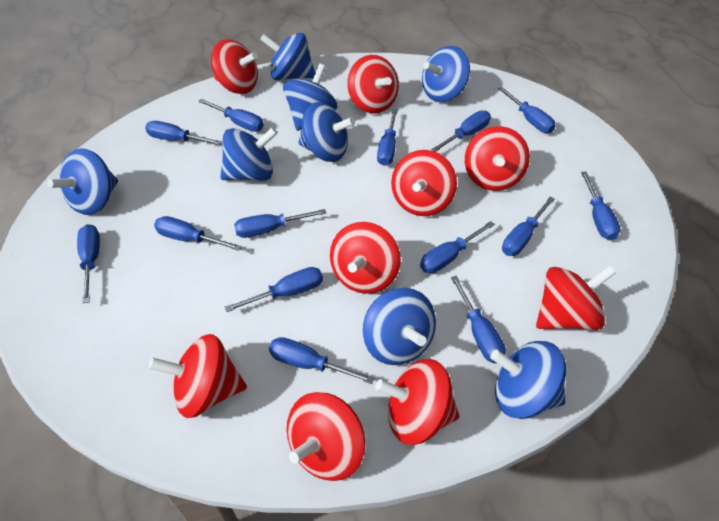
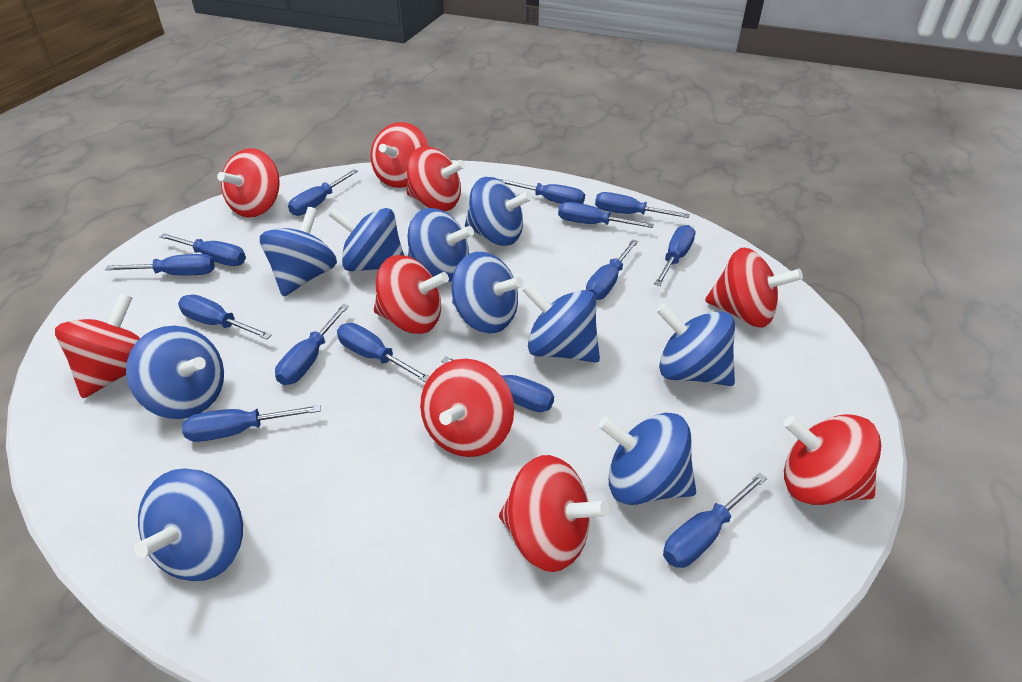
blue spinning top: 8 -> 10

